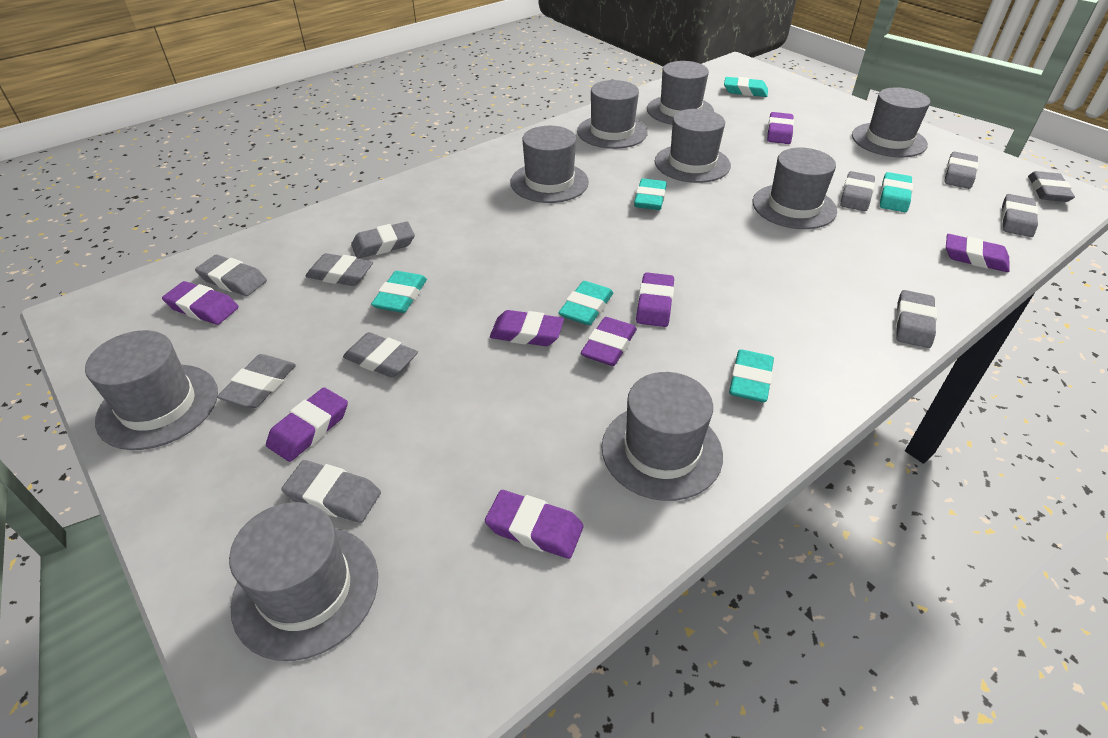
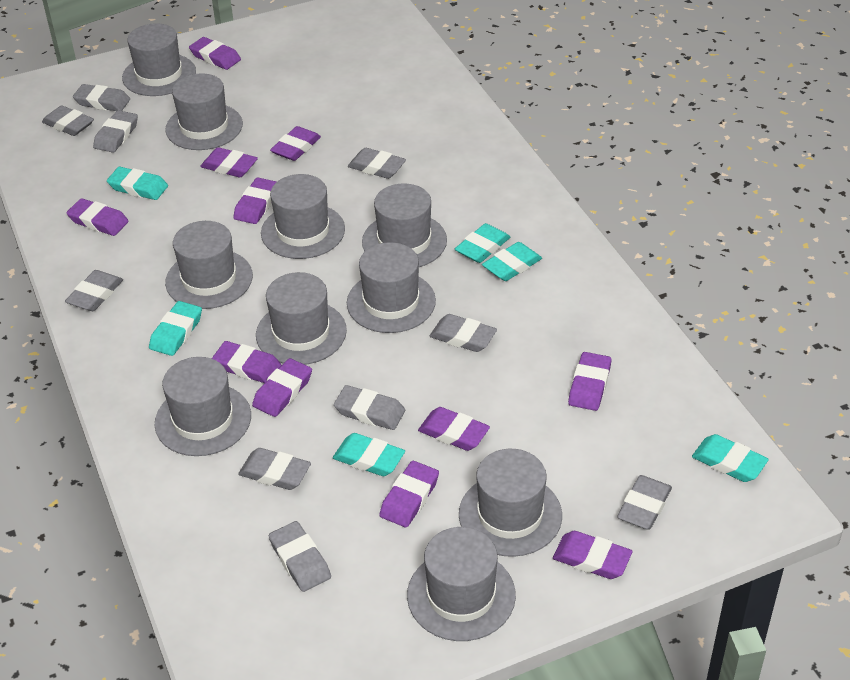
grey eraser: 11 -> 10
grey hat: 9 -> 10
purple eraser: 8 -> 11

